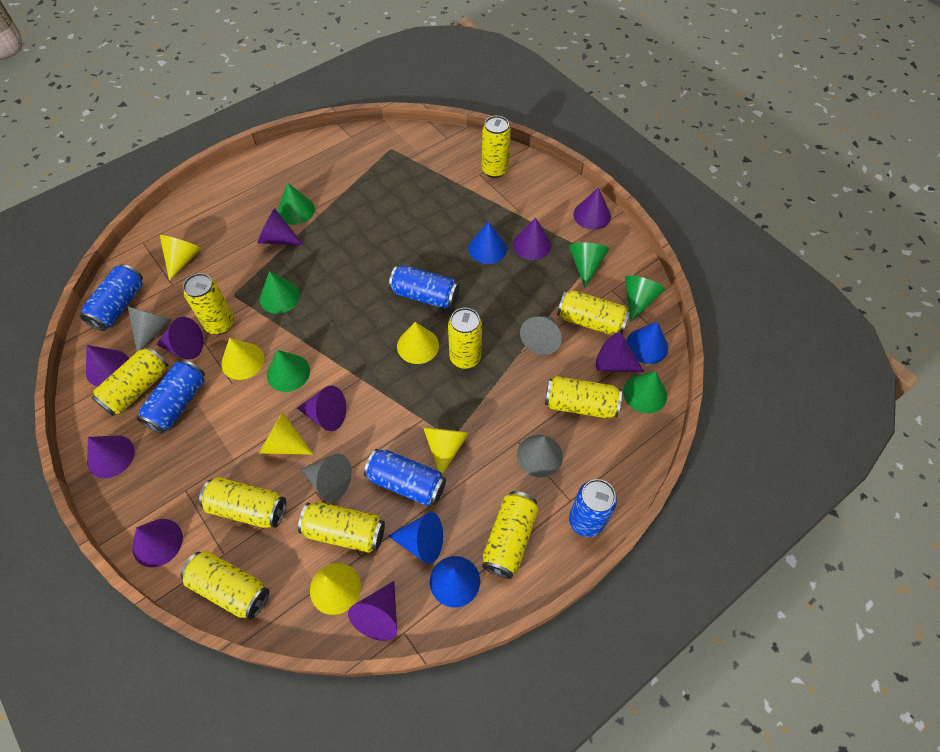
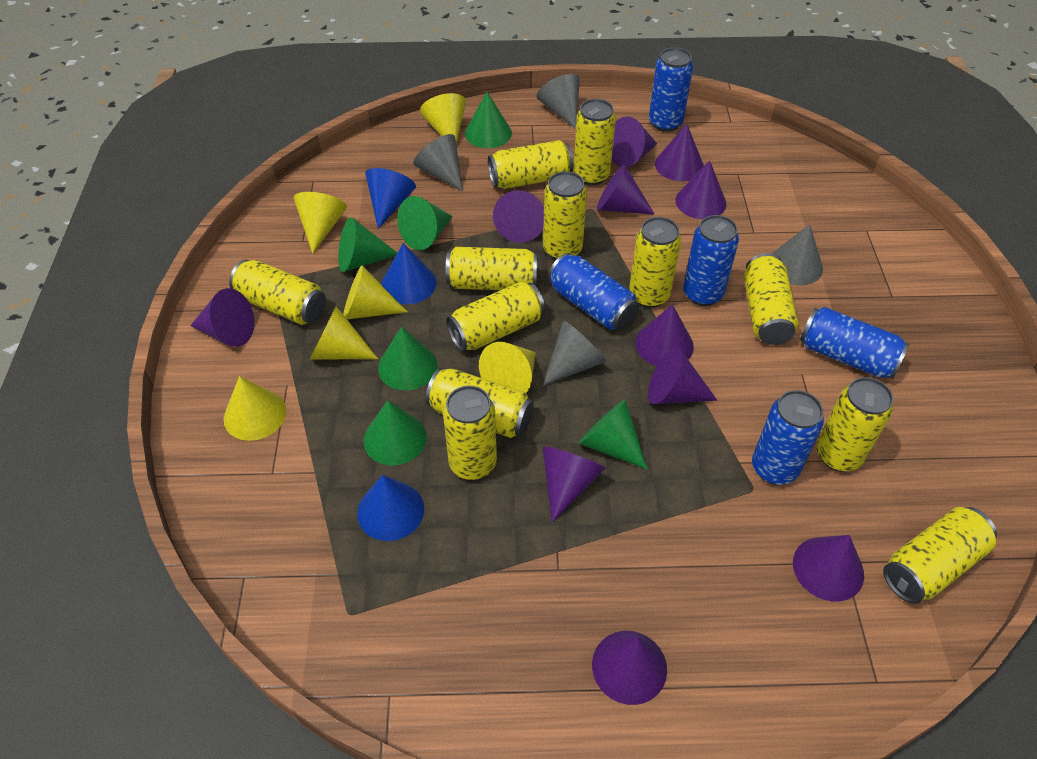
blue cone: 4 -> 3
purple cone: 10 -> 11
yellow can: 10 -> 12

